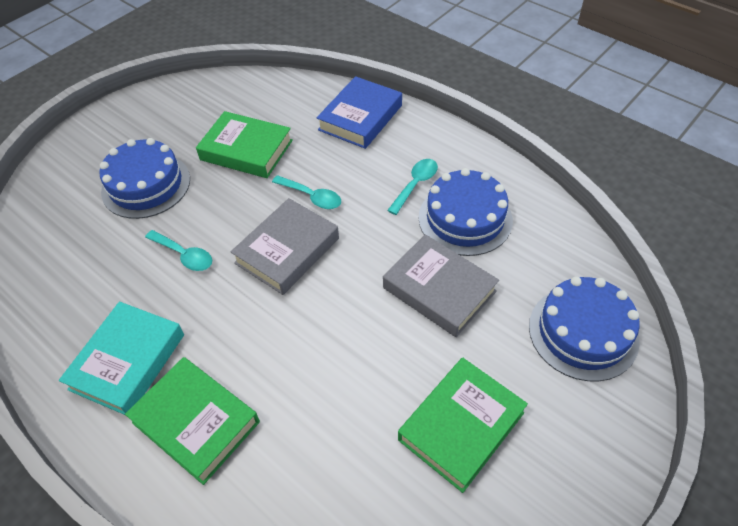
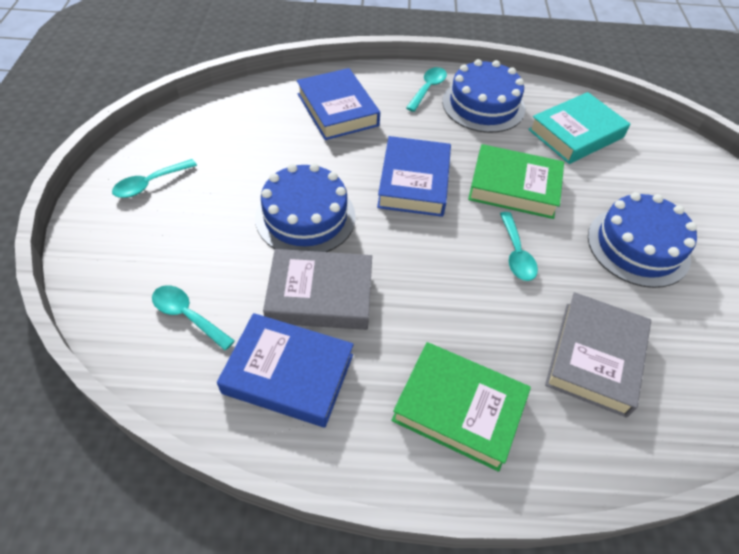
blue book: 1 -> 3
green book: 3 -> 2
turquoise spoon: 3 -> 4

